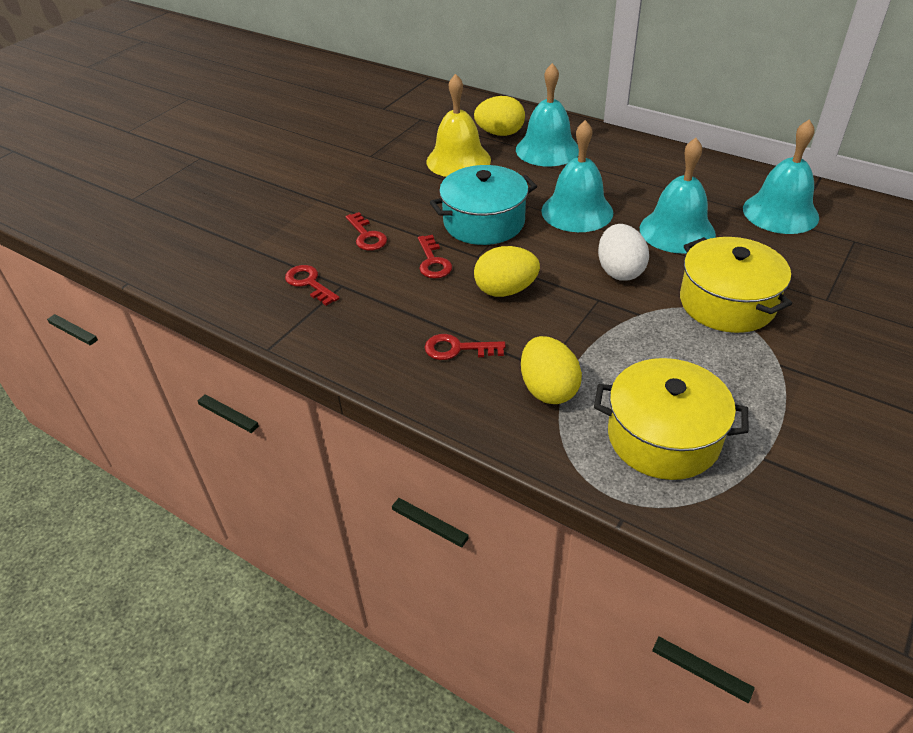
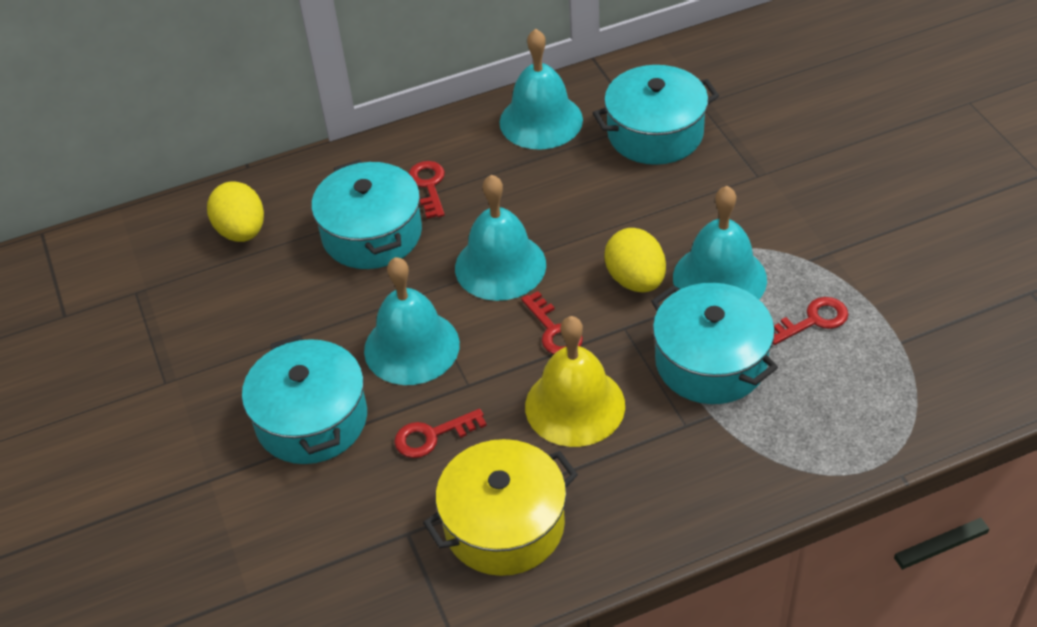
turquoise pot: 1 -> 4
white egg: 1 -> 0
yellow egg: 3 -> 2
yellow pot: 2 -> 1

